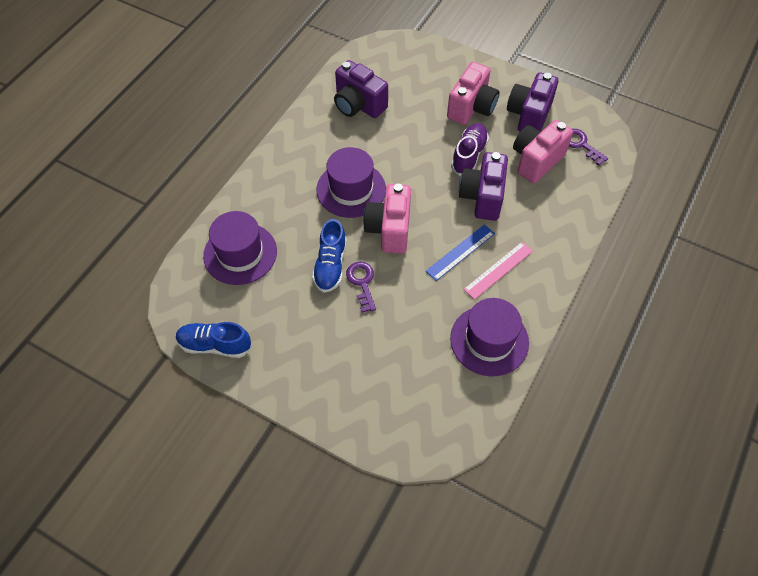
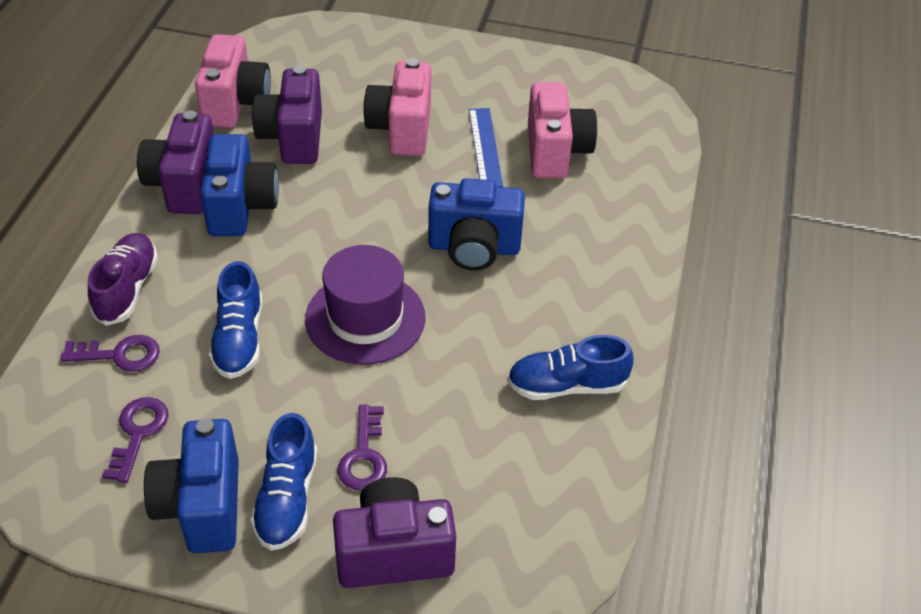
blue camera: 0 -> 3
blue shoe: 2 -> 3
pink ruler: 1 -> 0
purple hat: 3 -> 1
purple key: 2 -> 3

